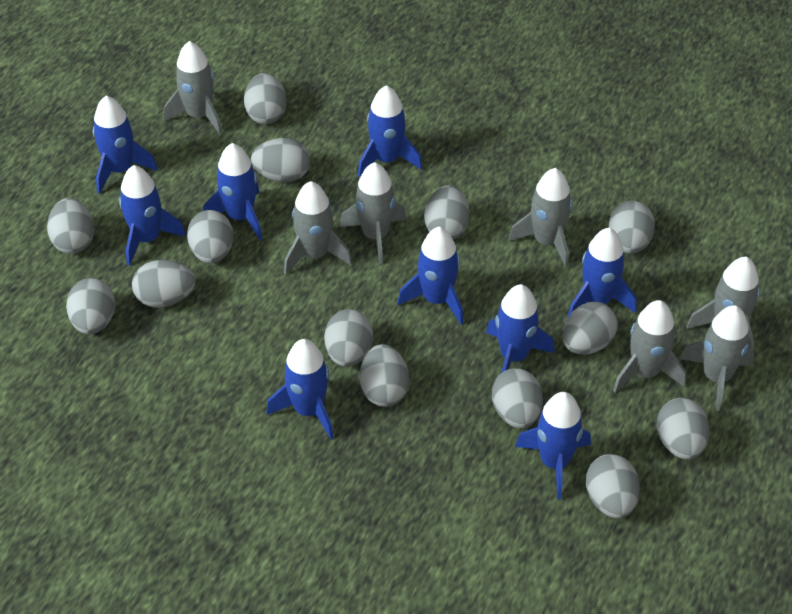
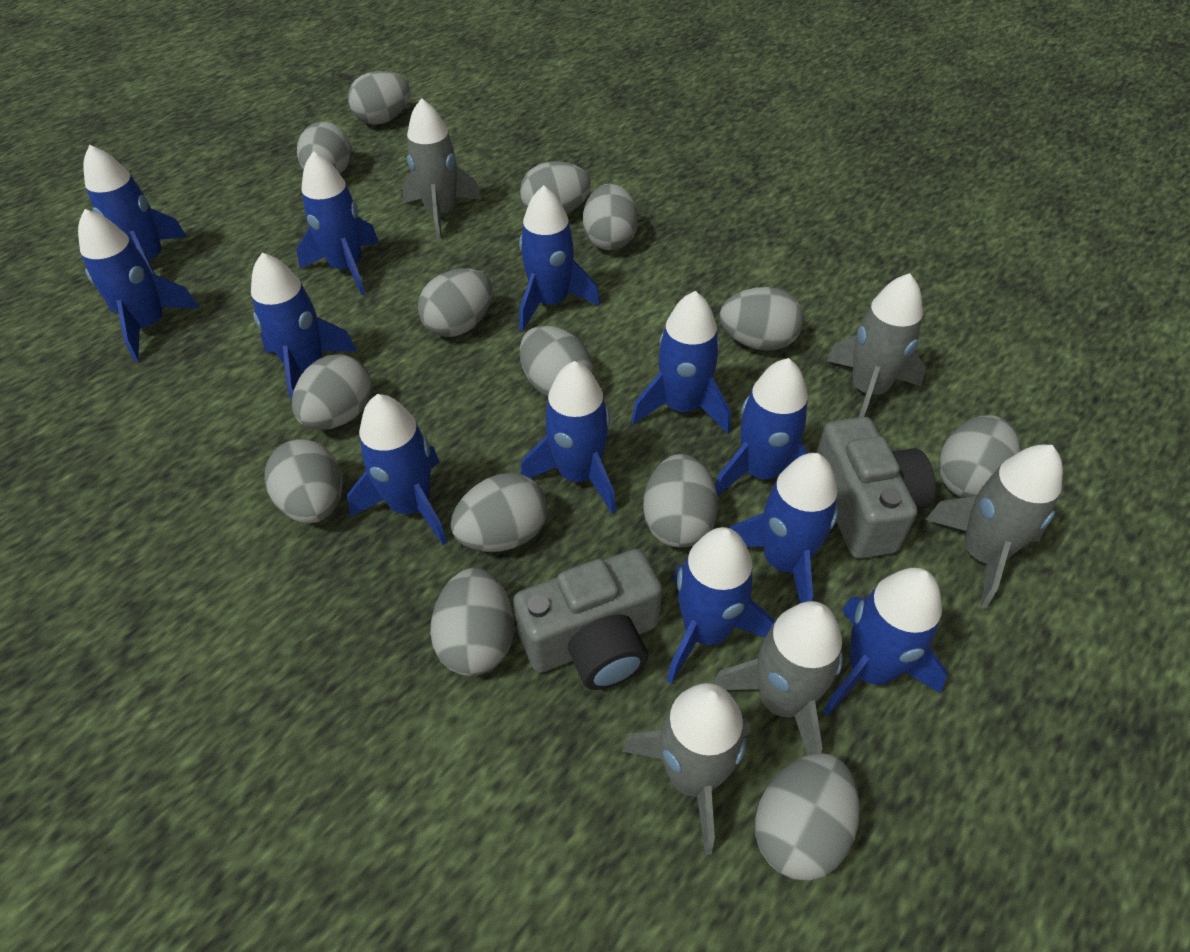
blue rocket: 9 -> 12
grey camera: 0 -> 2
grey rocket: 7 -> 5

